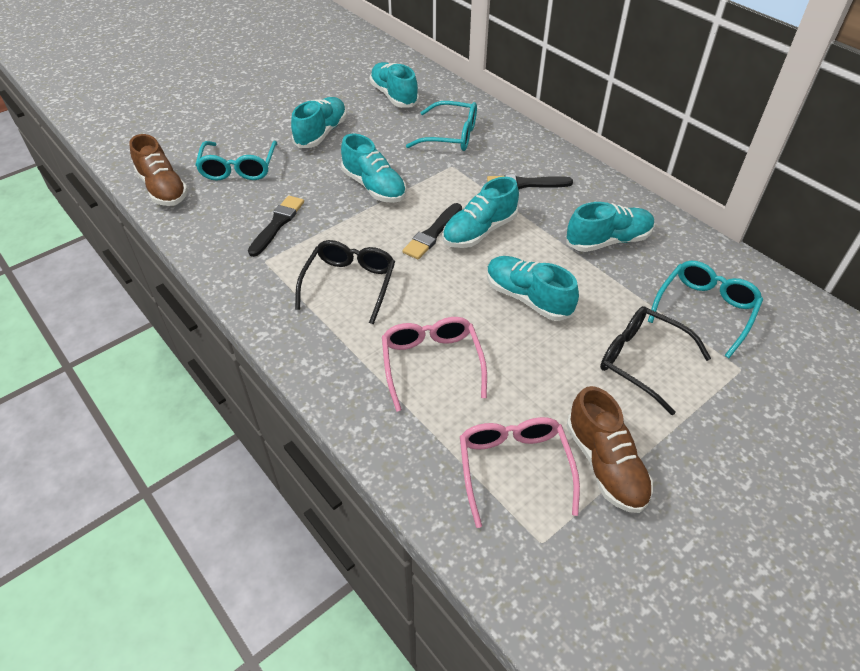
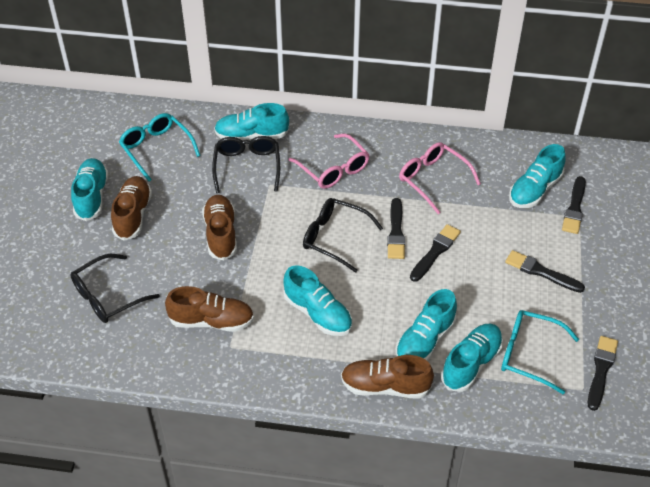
black brush: 3 -> 5
black glasses: 2 -> 3
brown shoe: 2 -> 4
turquoise glasses: 3 -> 2

